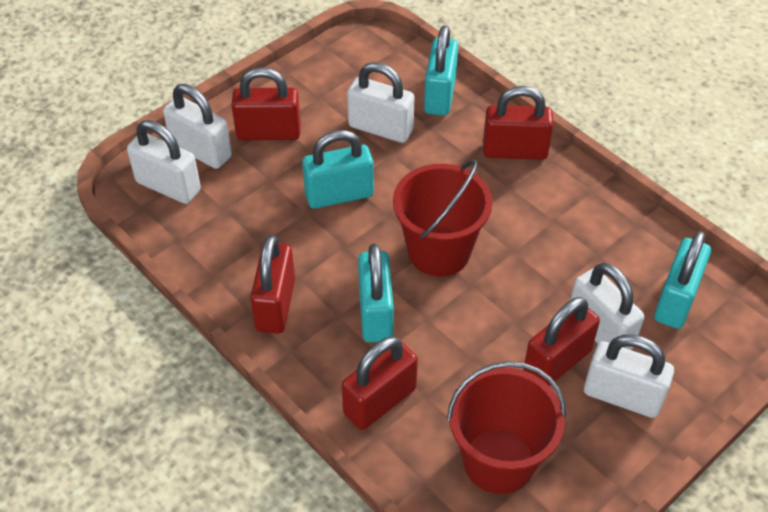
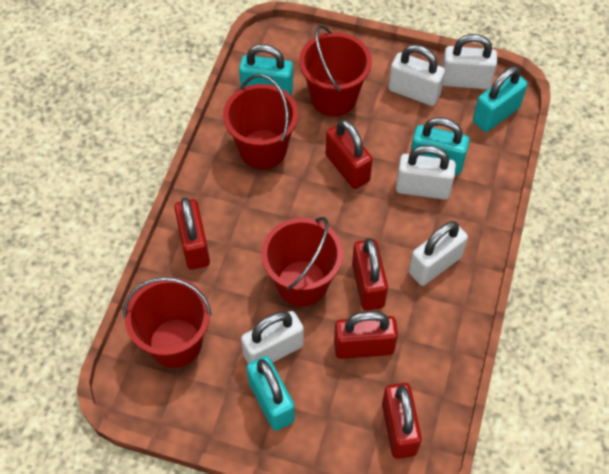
red bucket: 2 -> 4

